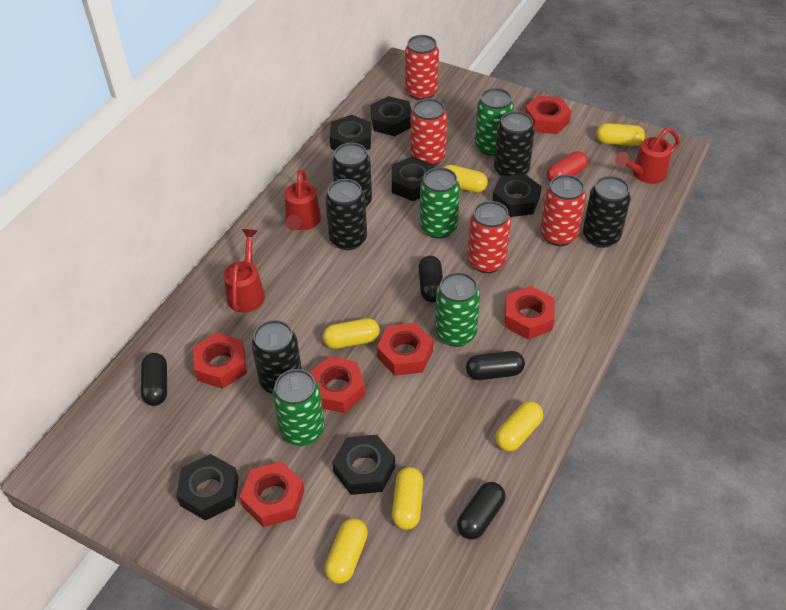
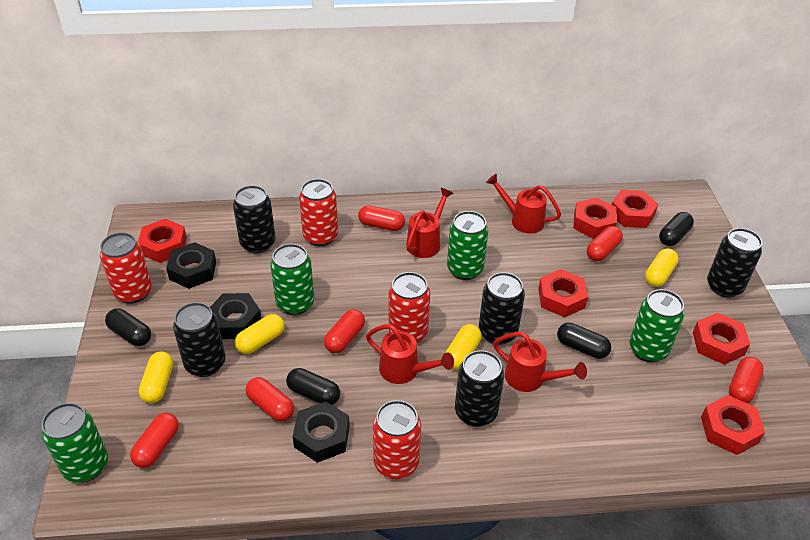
black nut: 6 -> 3
red capsule: 1 -> 6
red watering can: 3 -> 4
yellow capsule: 6 -> 4

